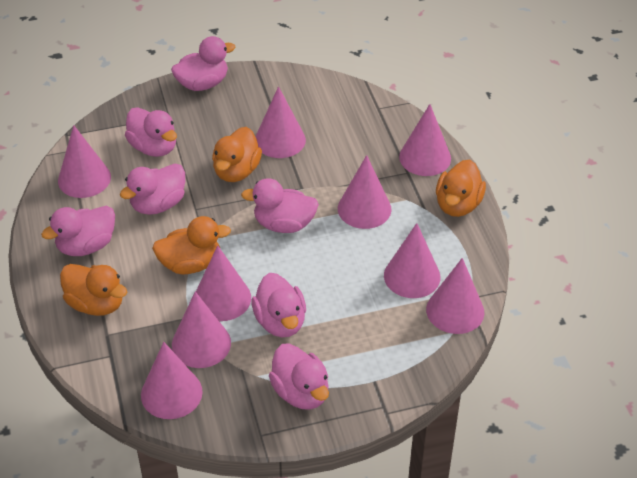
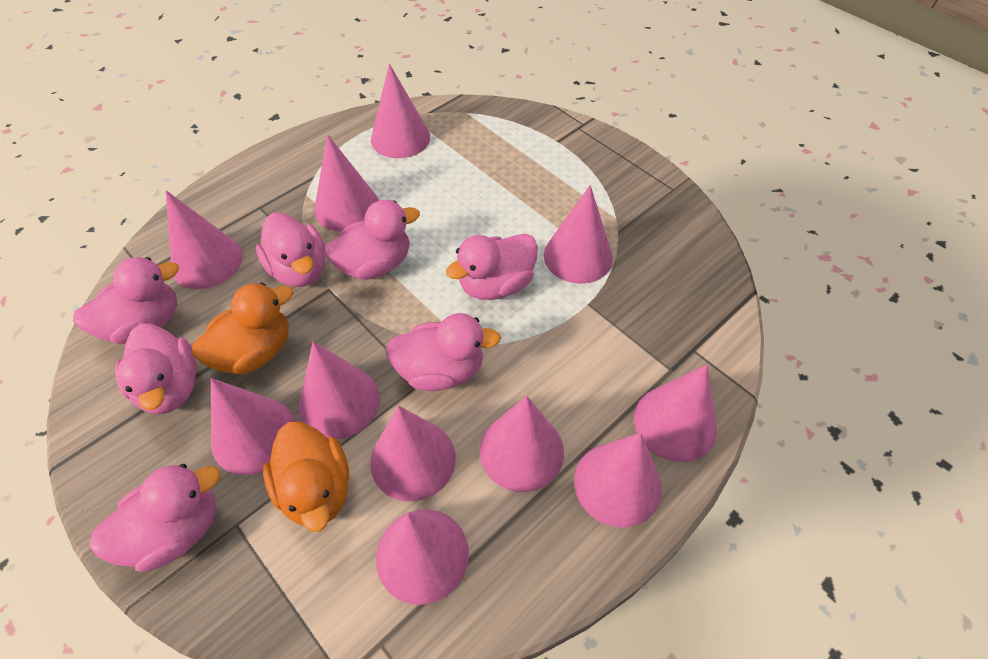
orange duck: 4 -> 2
pink cone: 9 -> 11

